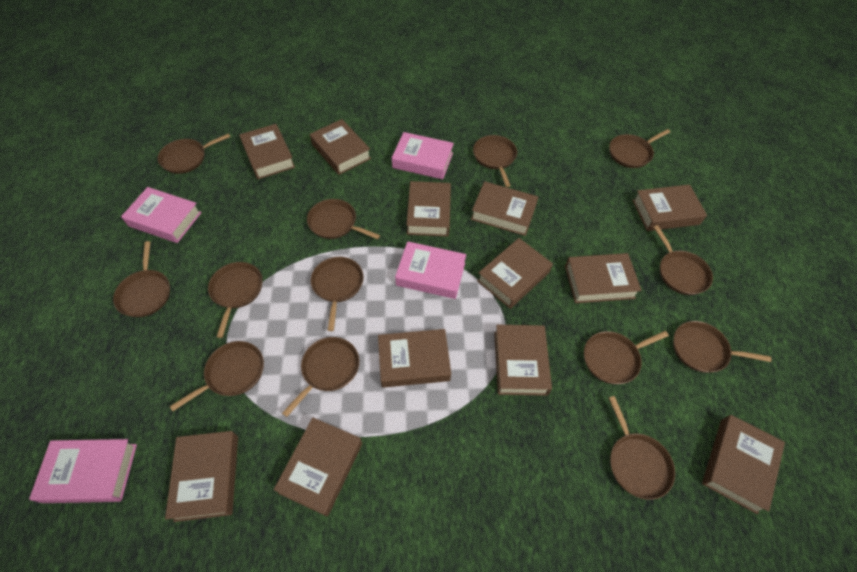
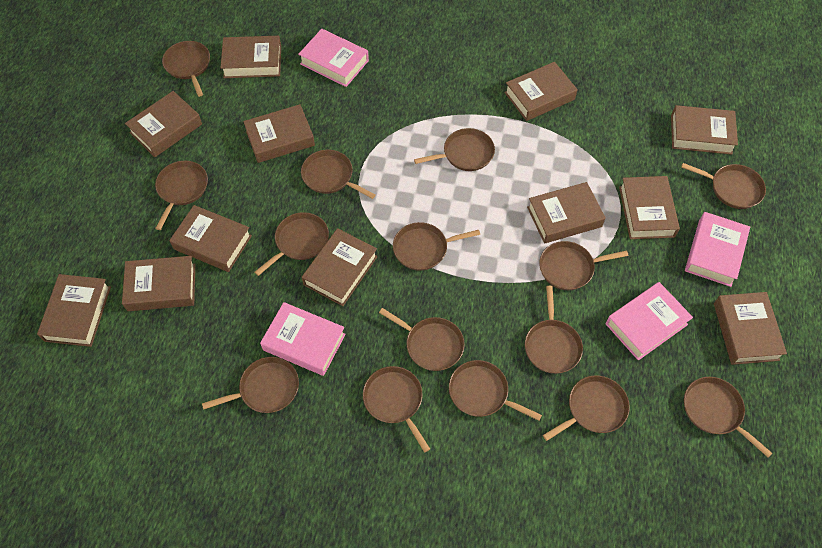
brown pan: 13 -> 15

